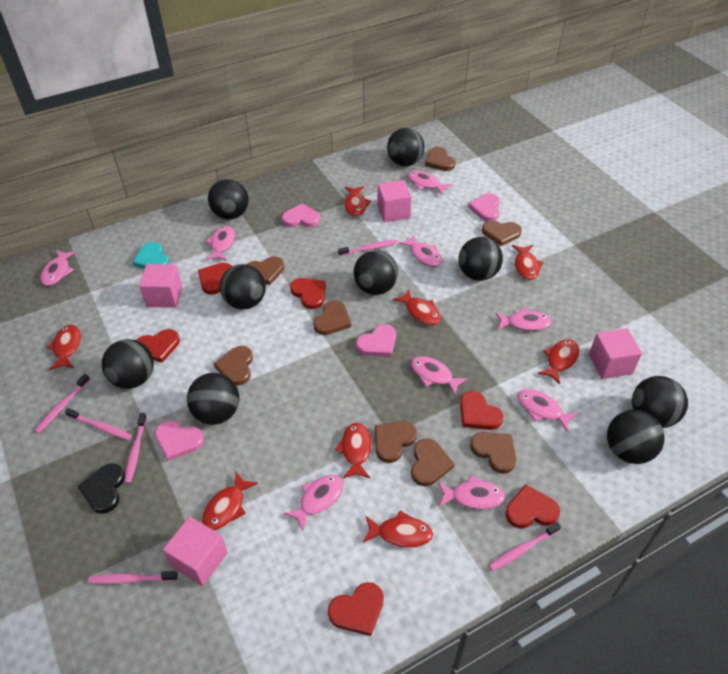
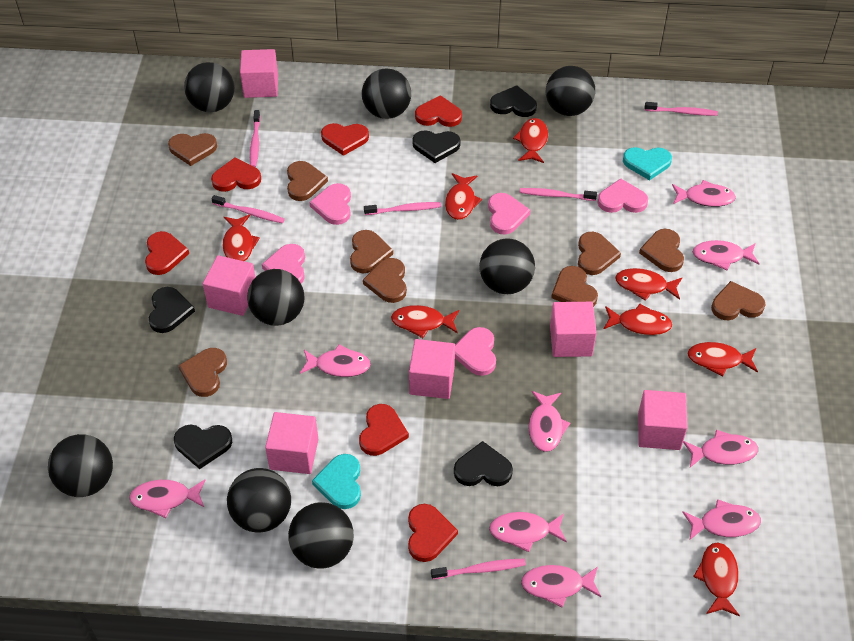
black ball: 9 -> 8
black heart: 1 -> 5
brown heart: 8 -> 9
pink cube: 4 -> 6
pink heart: 4 -> 5
turquoise heart: 1 -> 2

